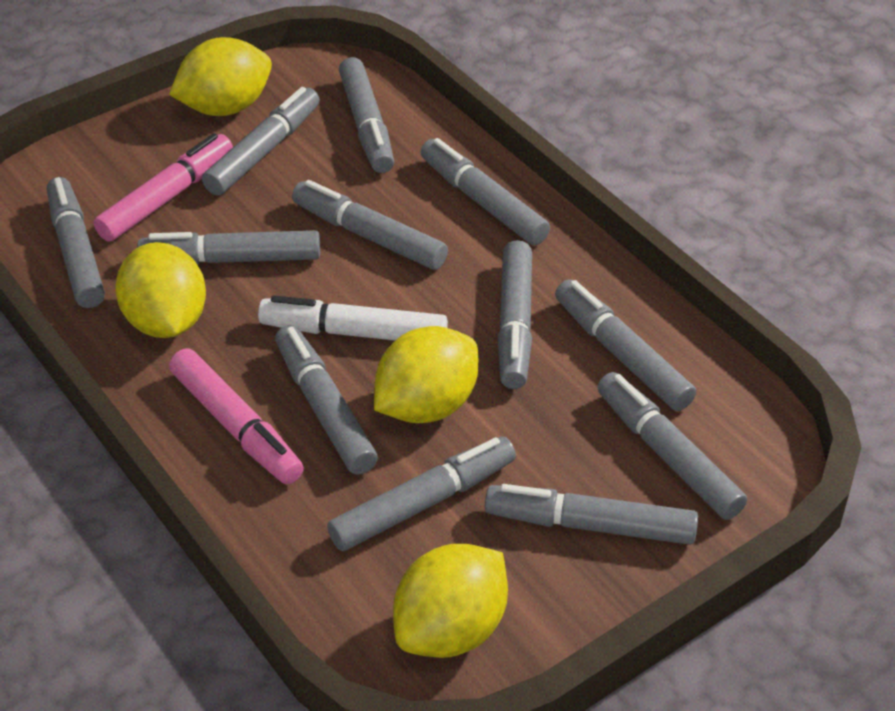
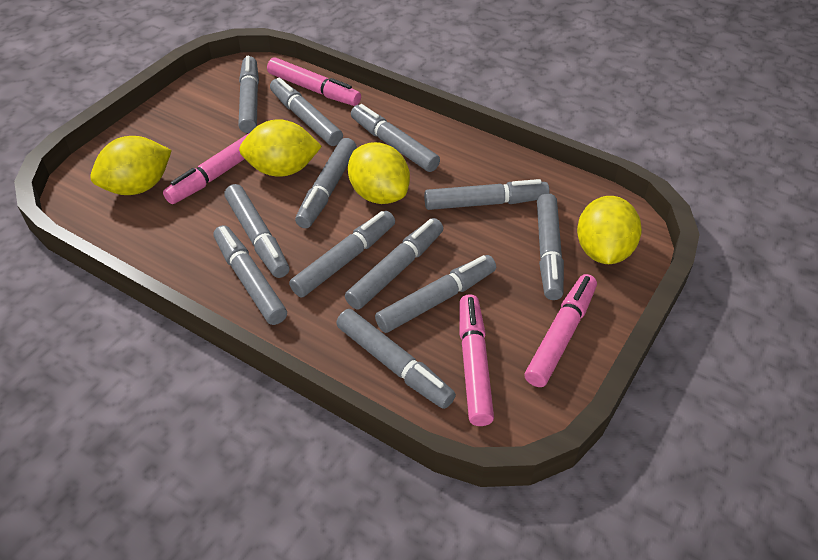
pink marker: 2 -> 4
white marker: 1 -> 0

